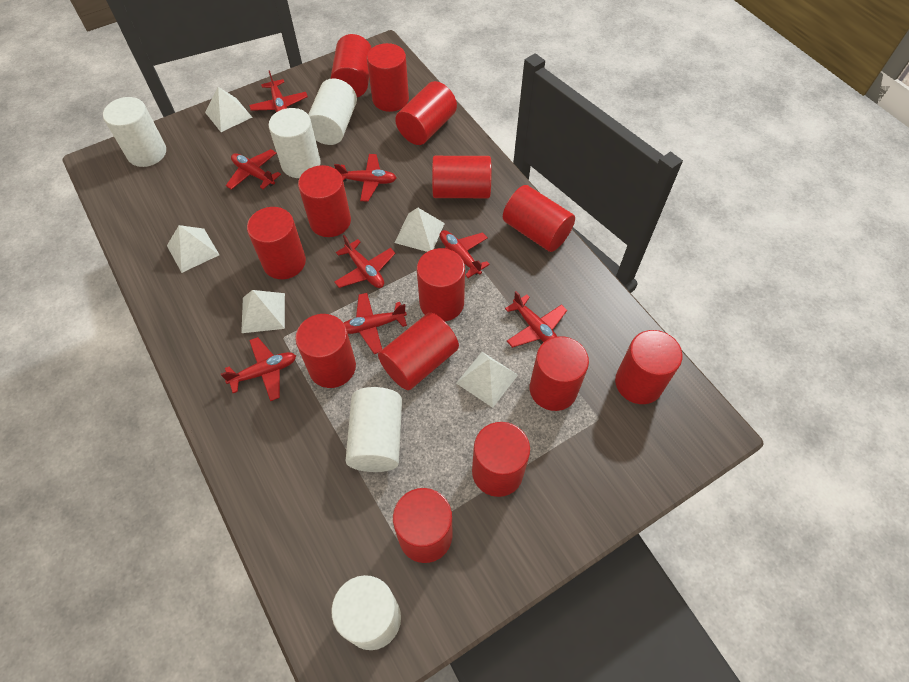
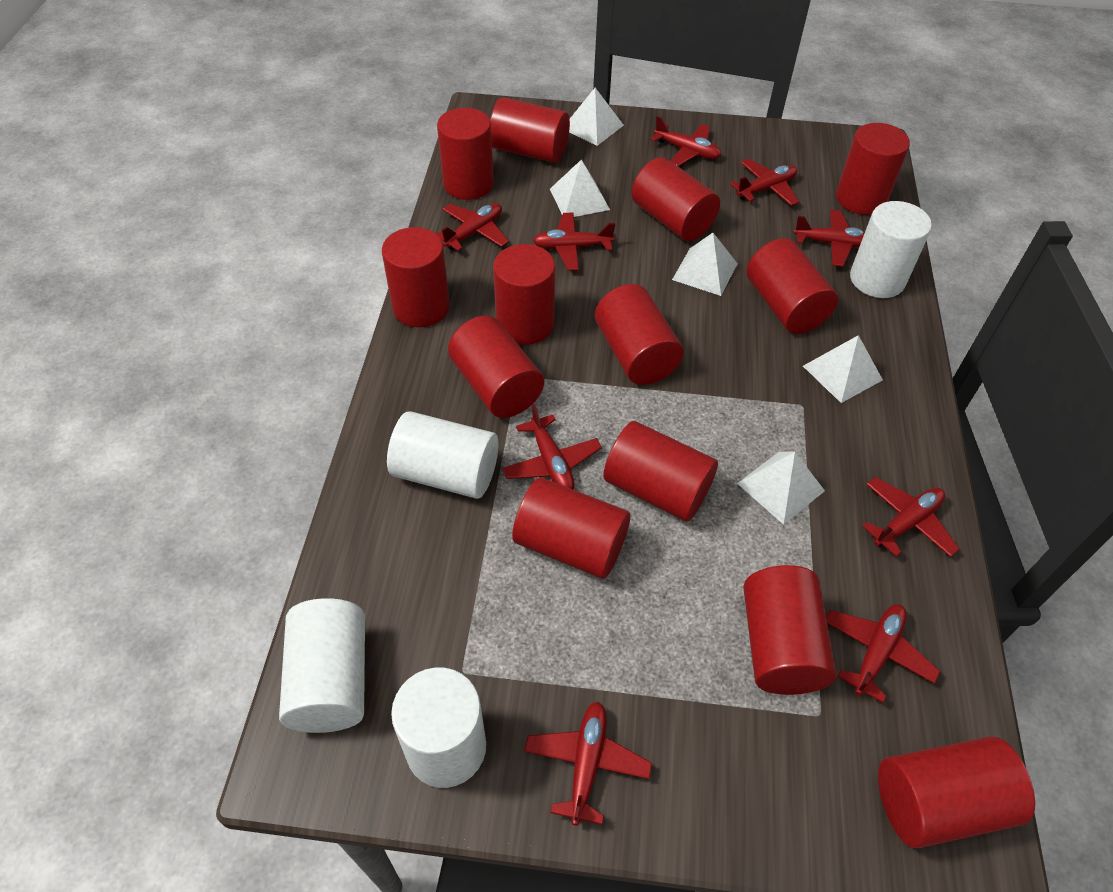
red cylinder: 14 -> 13
red plane: 8 -> 9
white cylinder: 5 -> 4

